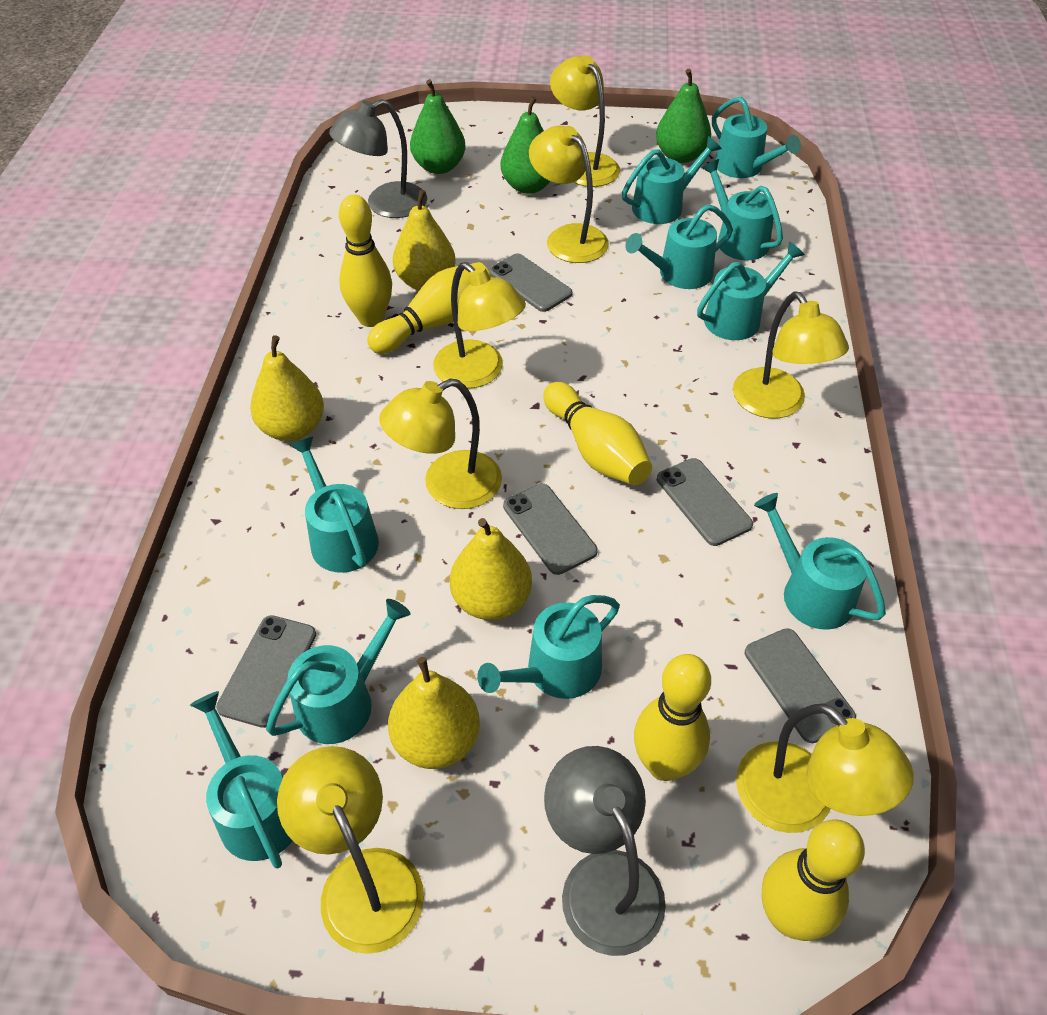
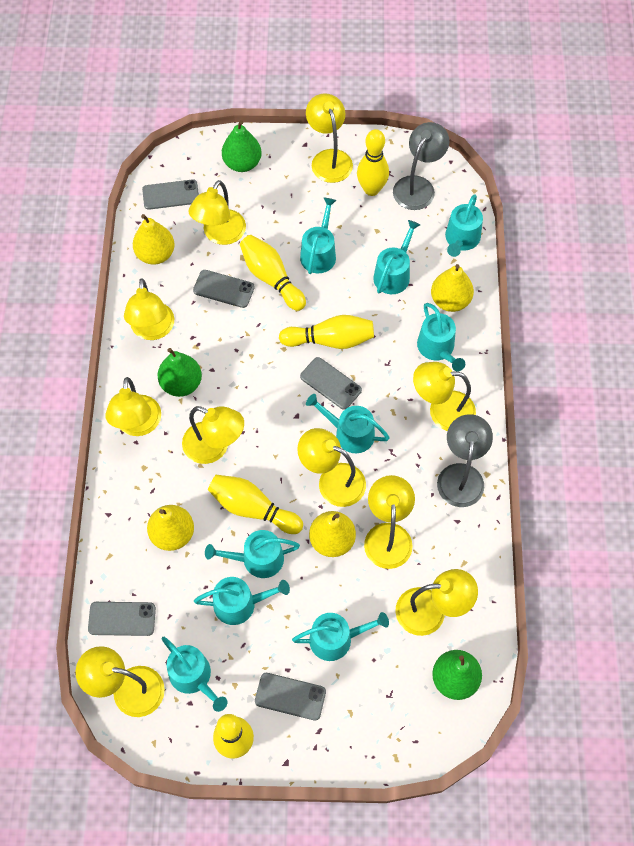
turquoise watering can: 10 -> 9
yellow lamp: 7 -> 10

